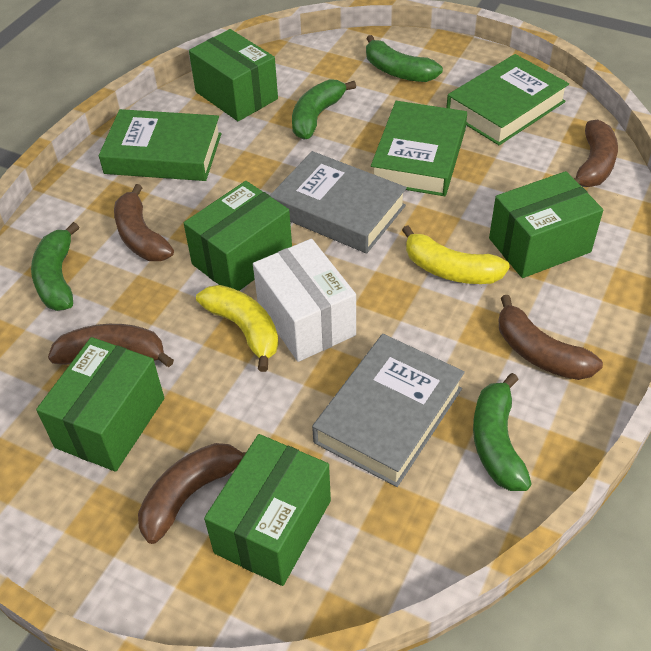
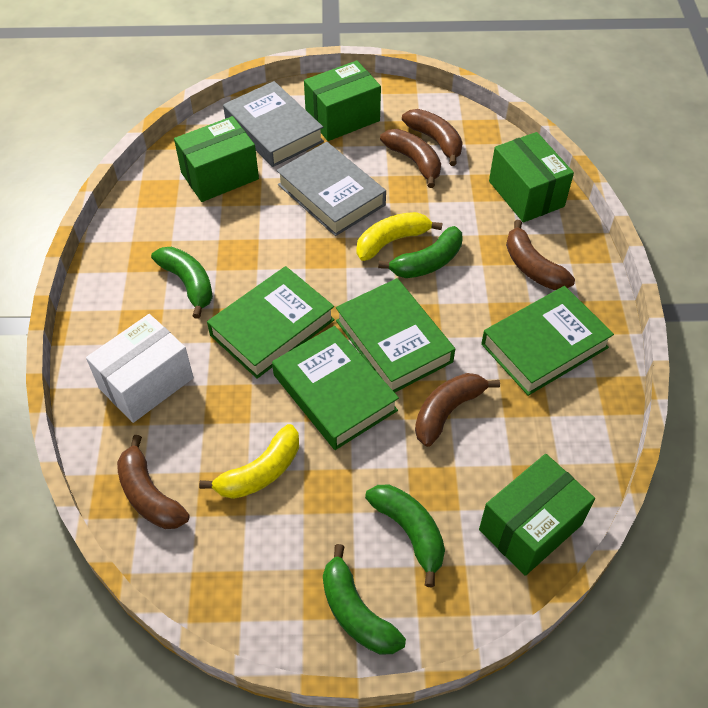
green book: 3 -> 4
green box: 5 -> 4

